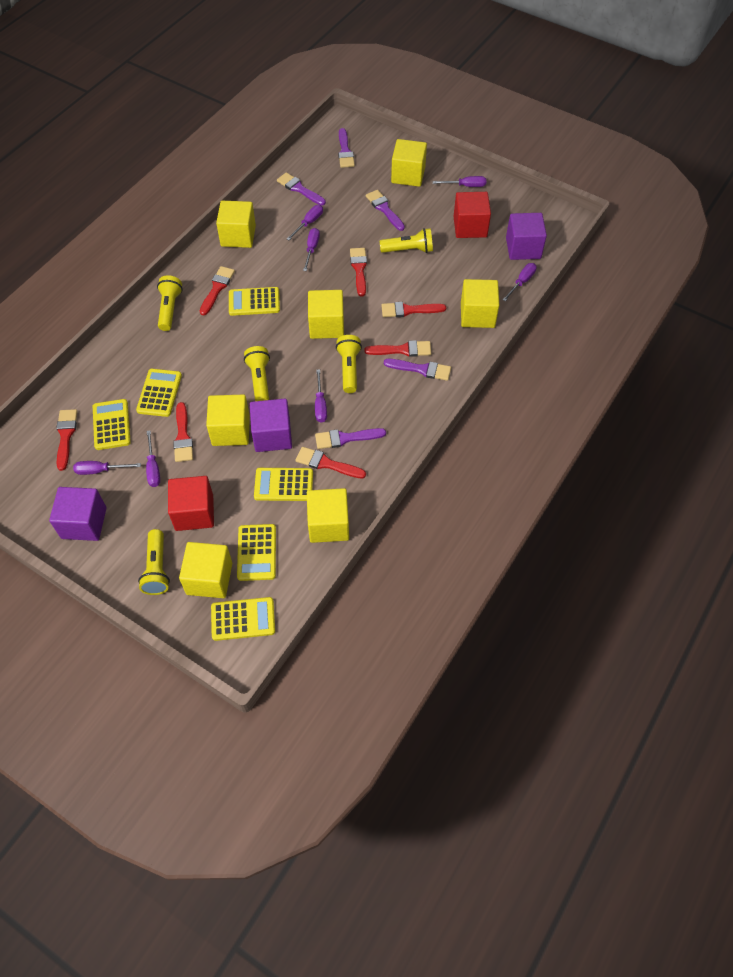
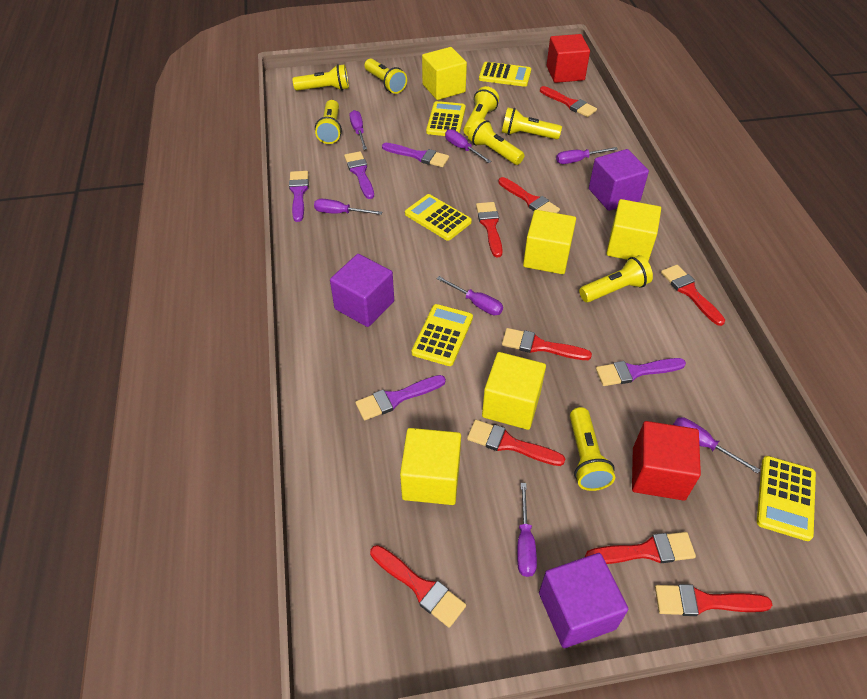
red brush: 7 -> 9
yellow calculator: 6 -> 5
yellow cube: 7 -> 5
yellow flashlight: 5 -> 8

